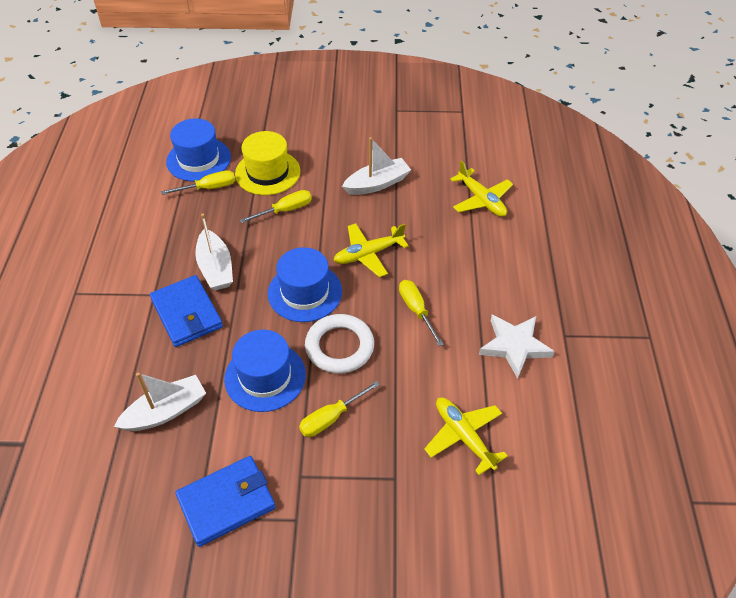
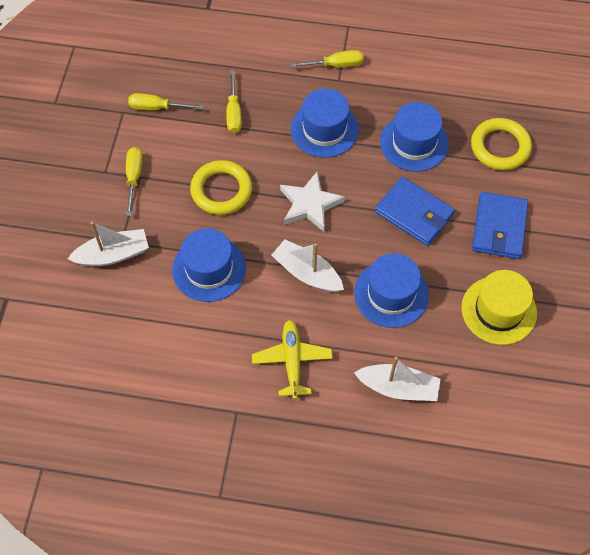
blue hat: 3 -> 4
white ring: 1 -> 0
yellow plane: 3 -> 1
yellow ring: 0 -> 2

